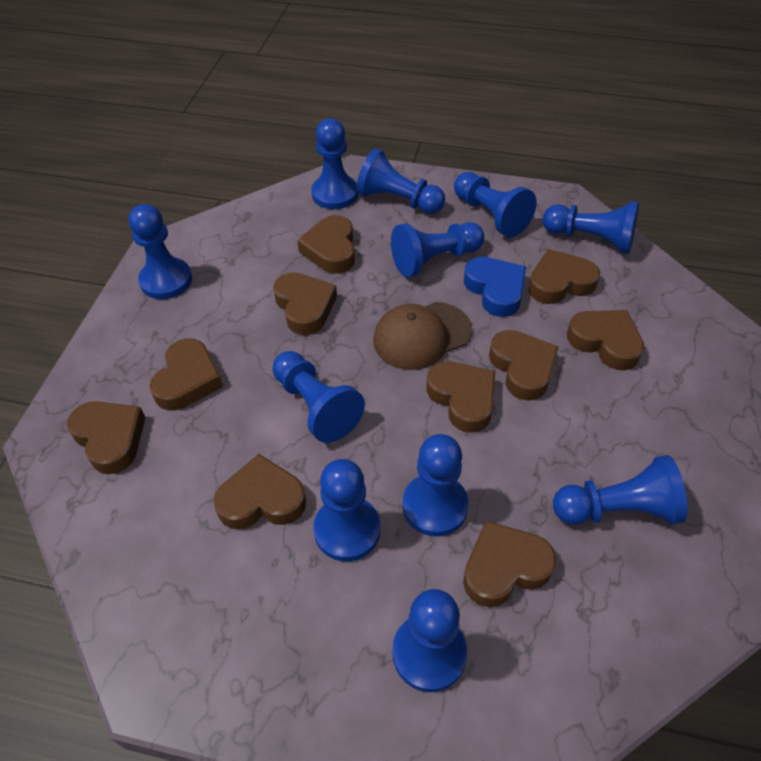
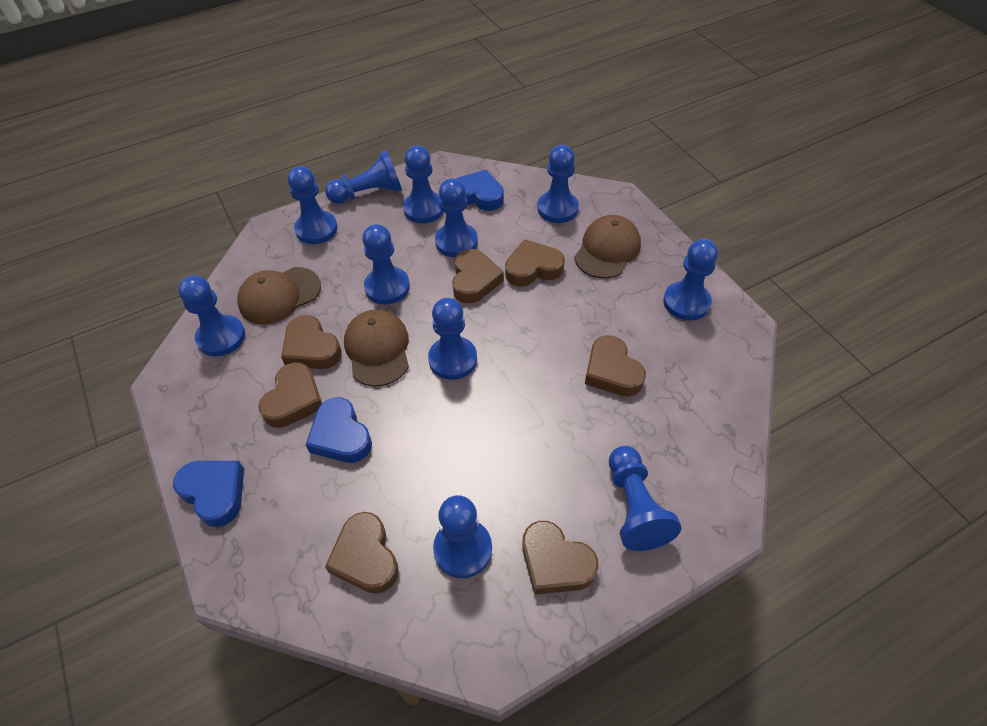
blue heart: 1 -> 3
brown cap: 1 -> 3
brown heart: 10 -> 7

